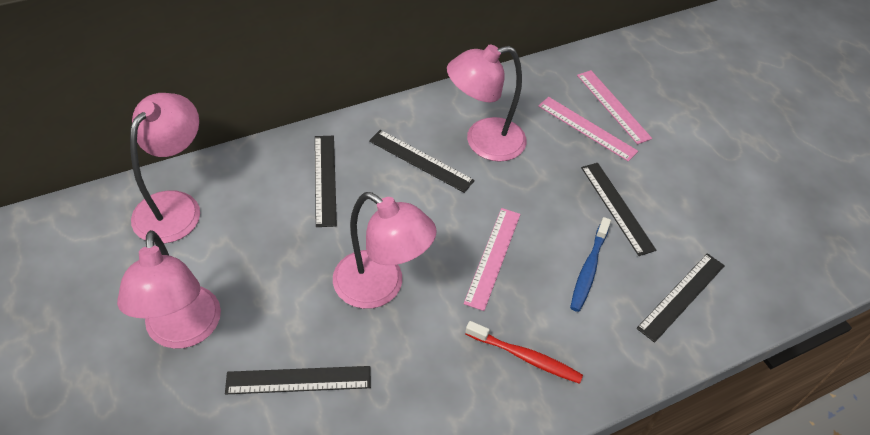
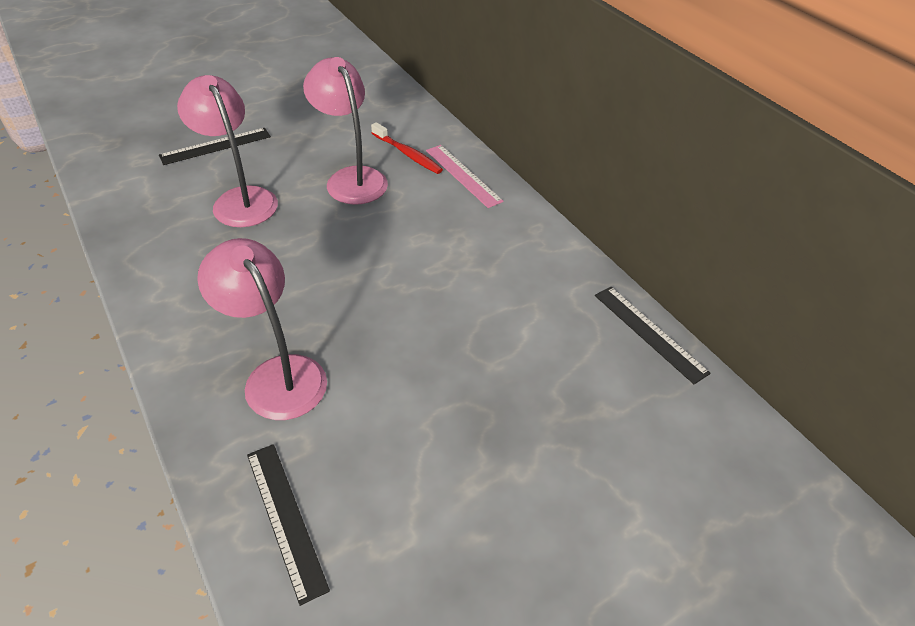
black ruler: 5 -> 3
blue toothbrush: 1 -> 0
pink lamp: 4 -> 3
pink ruler: 3 -> 1

